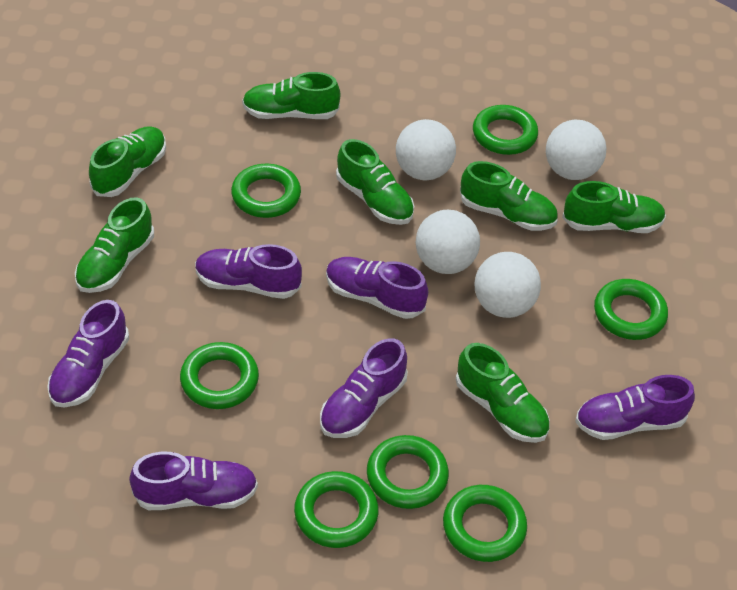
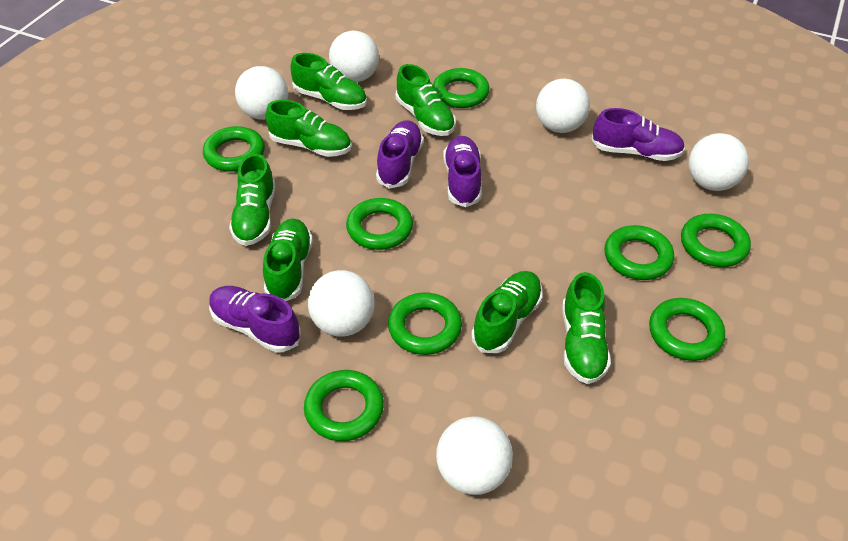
green ring: 7 -> 8
purple shoe: 6 -> 4
white ball: 4 -> 6

